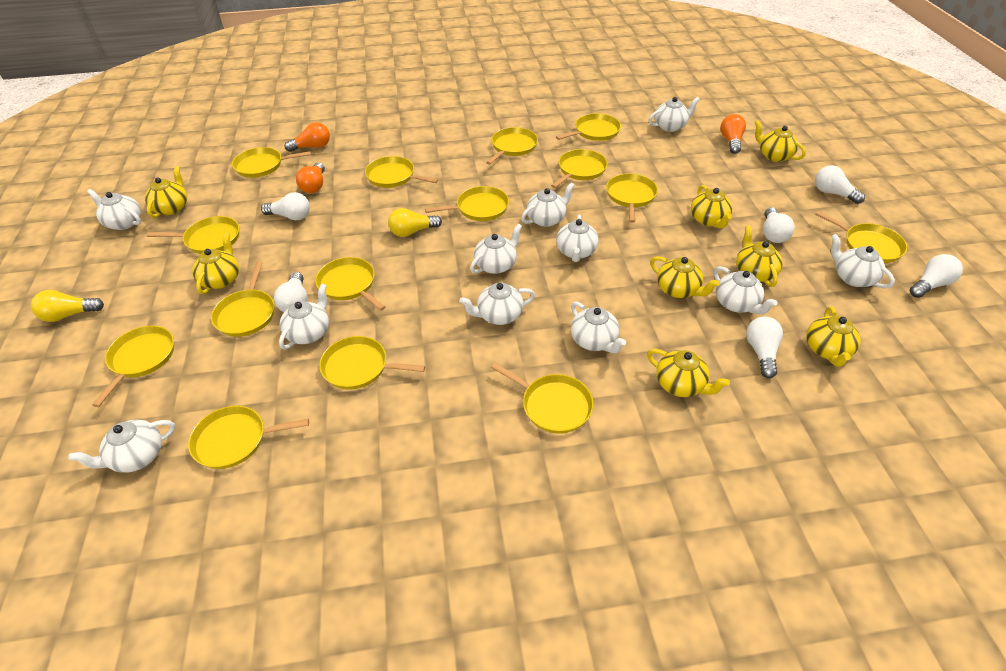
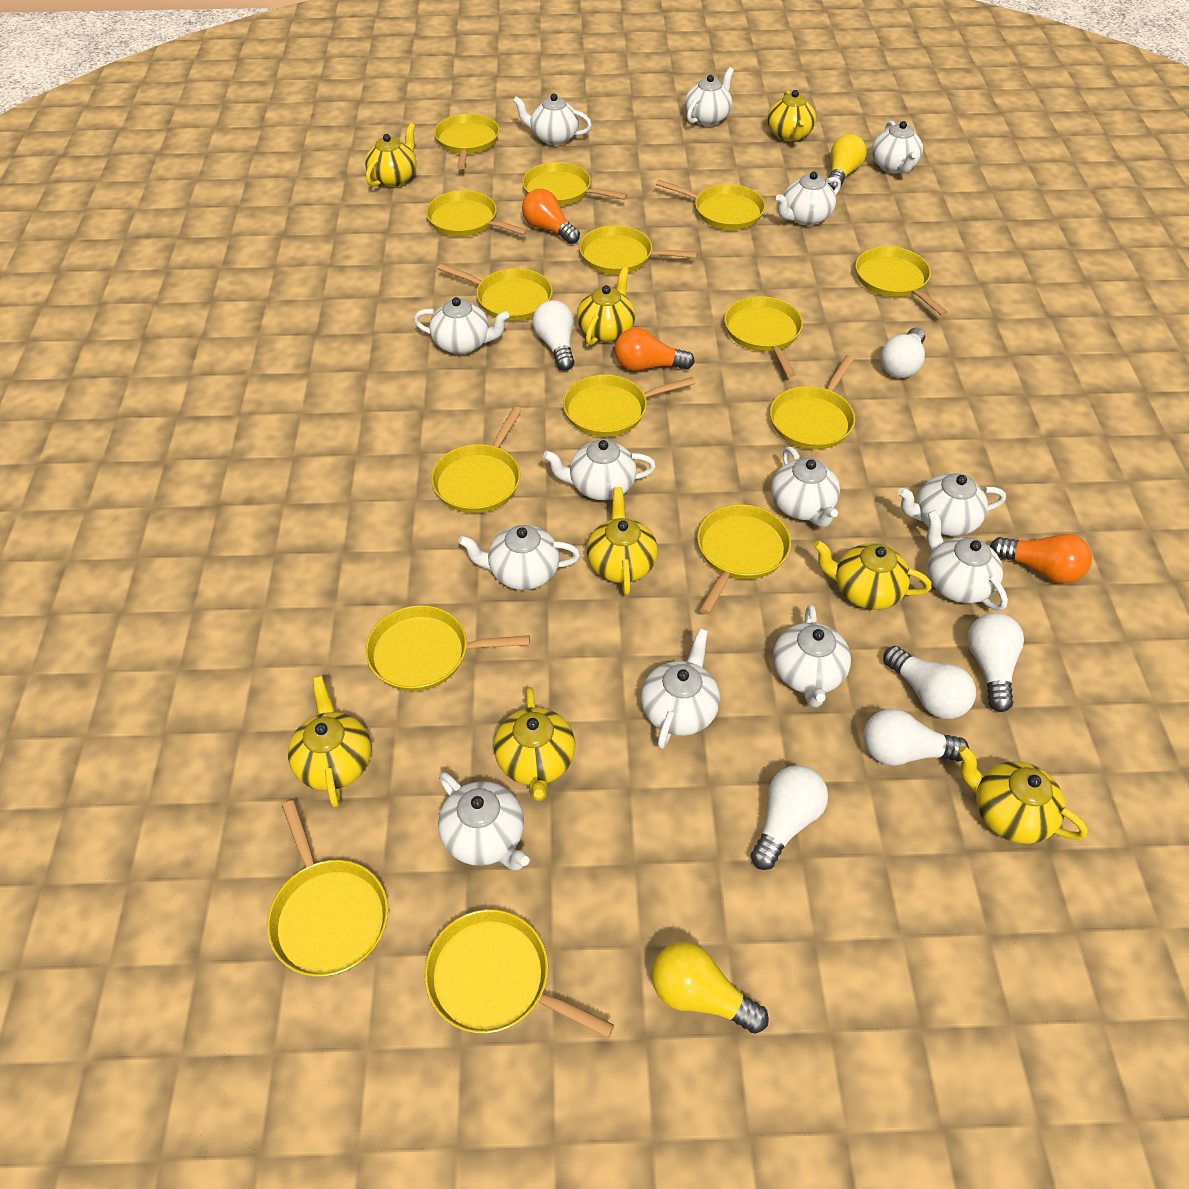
white teapot: 11 -> 13

